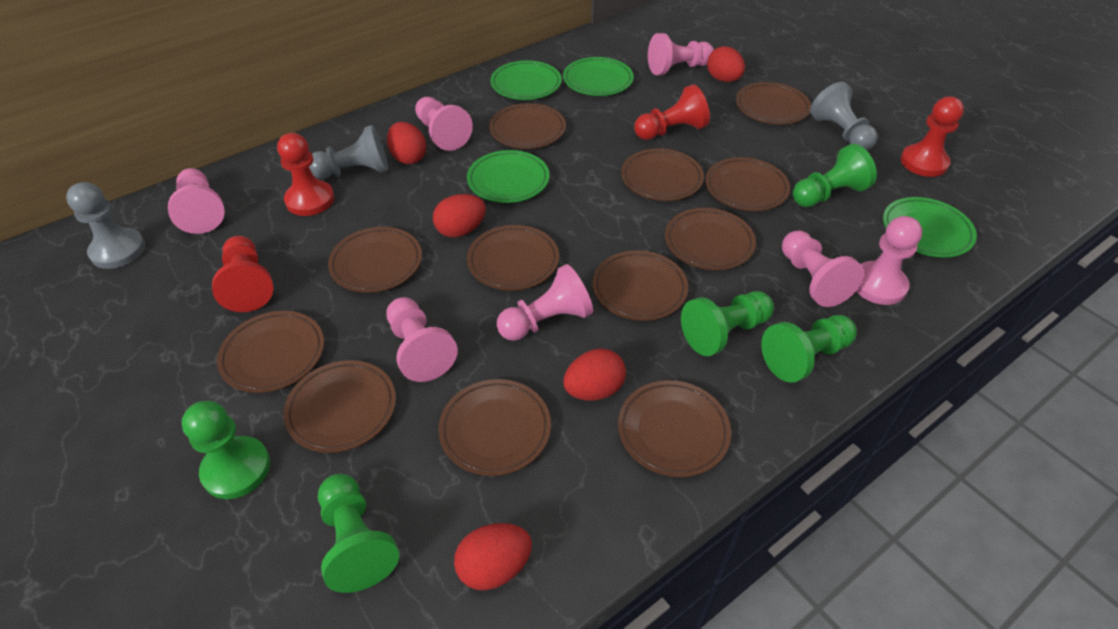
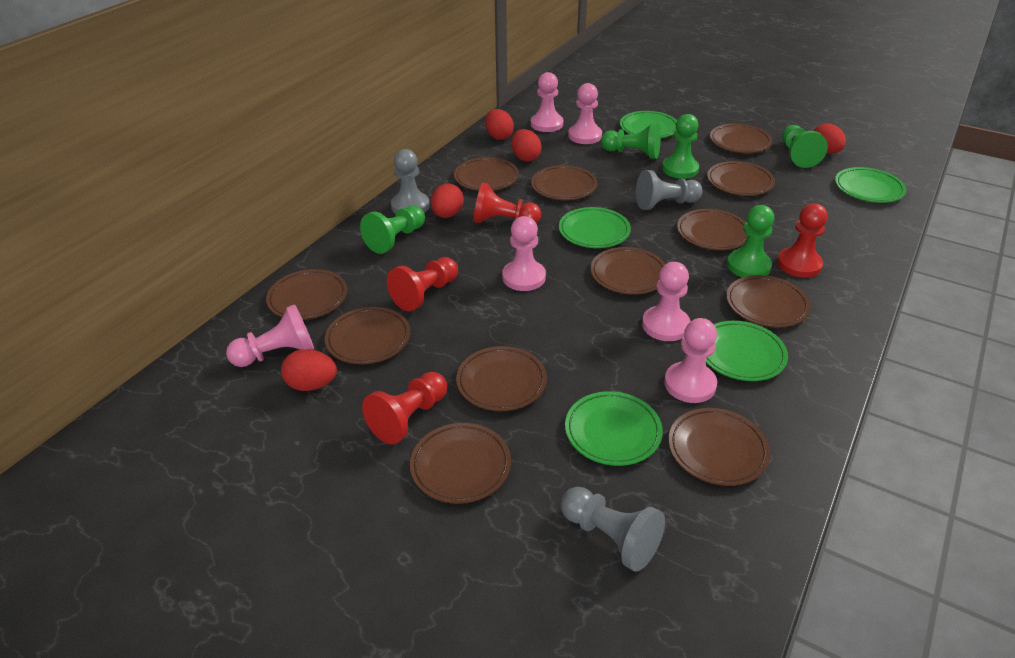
green plate: 4 -> 5
pink pawn: 7 -> 6

